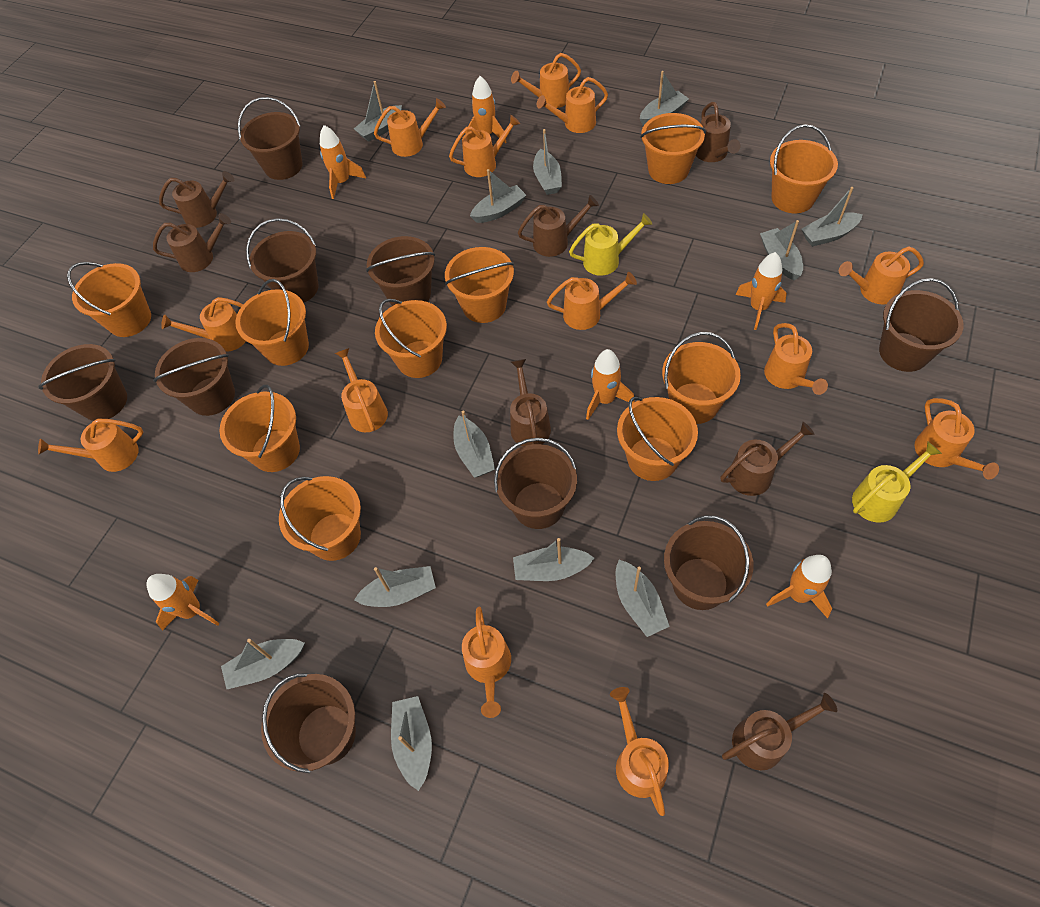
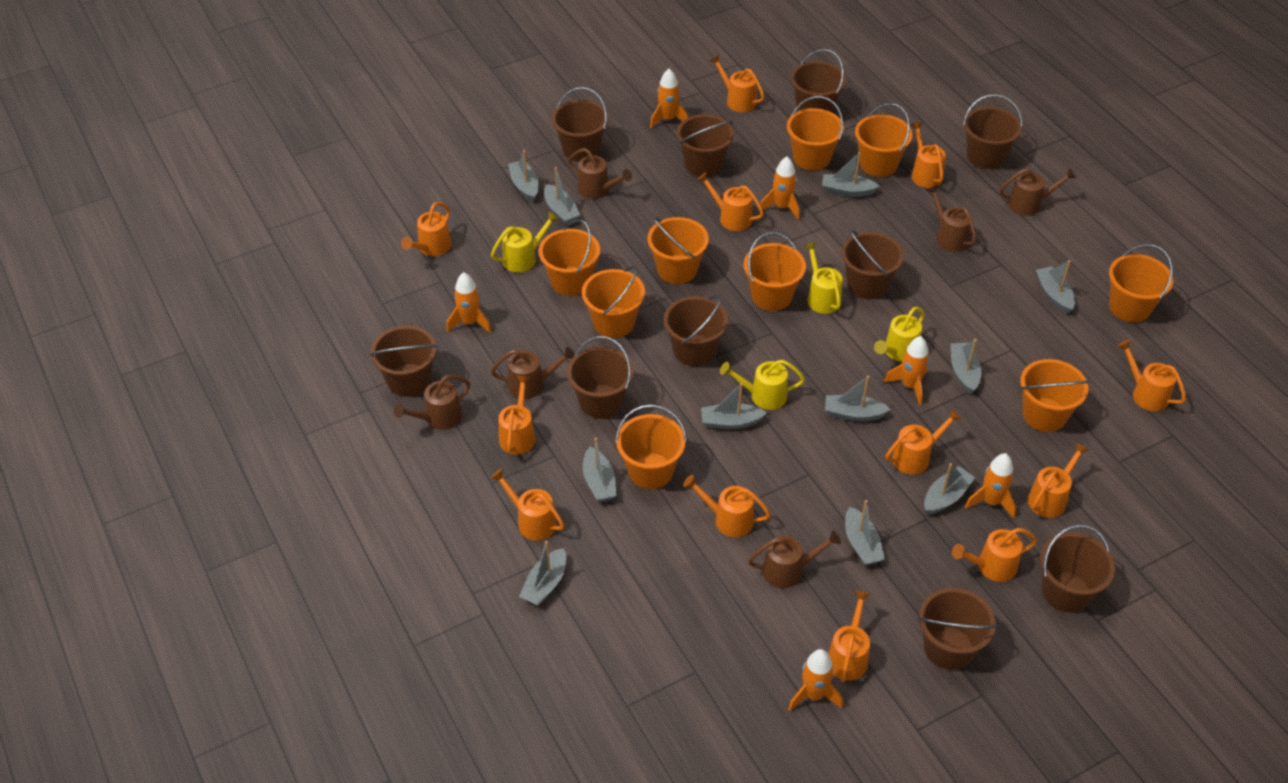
brown bucket: 9 -> 10
brown watering can: 7 -> 6
grey boat: 12 -> 11
orange bucket: 10 -> 9
orange watering can: 13 -> 12
yellow watering can: 2 -> 4

